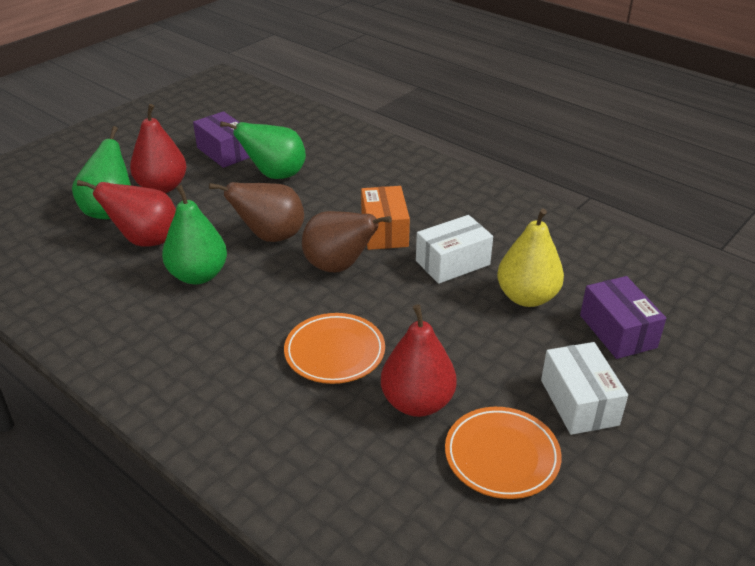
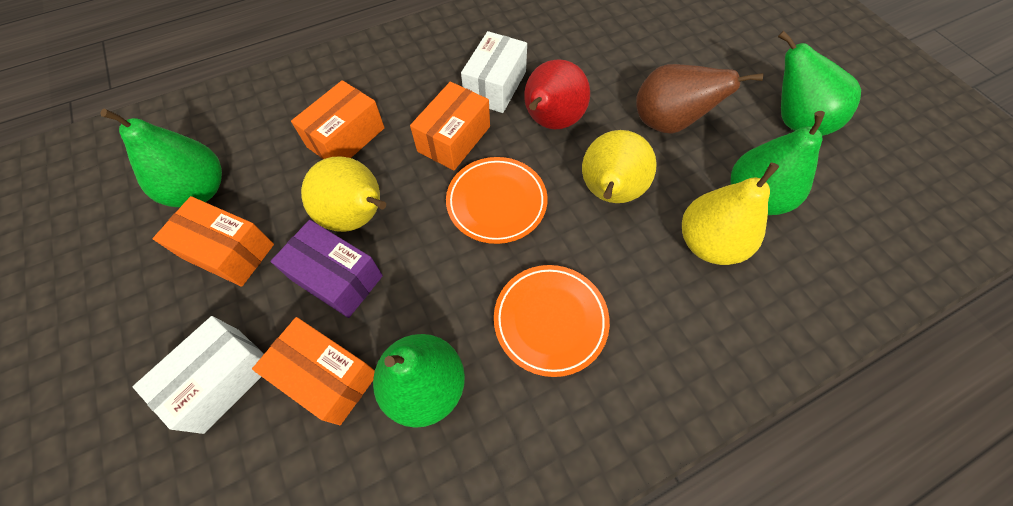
brown pear: 2 -> 1
green pear: 3 -> 4
orange box: 1 -> 4
purple box: 2 -> 1
red pear: 3 -> 1
yellow pear: 1 -> 3

